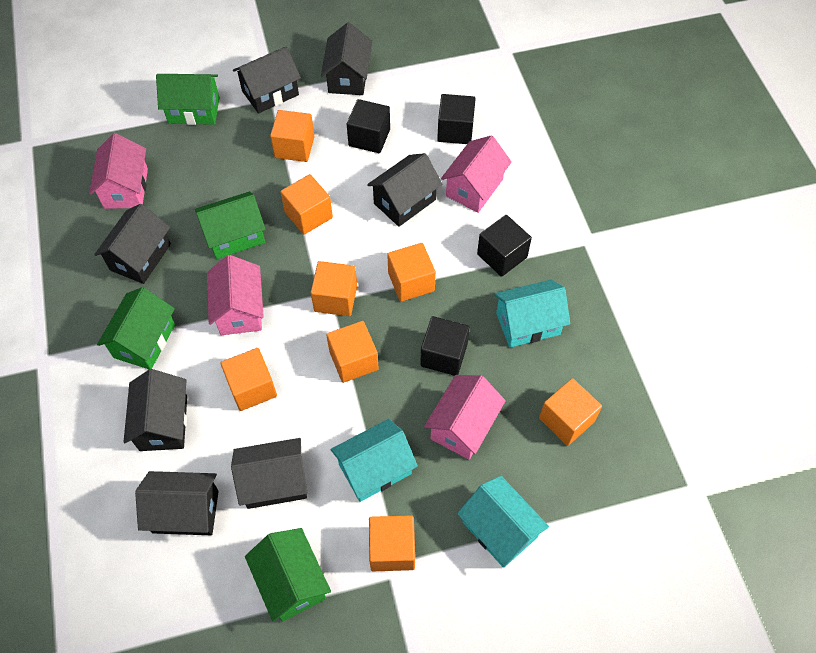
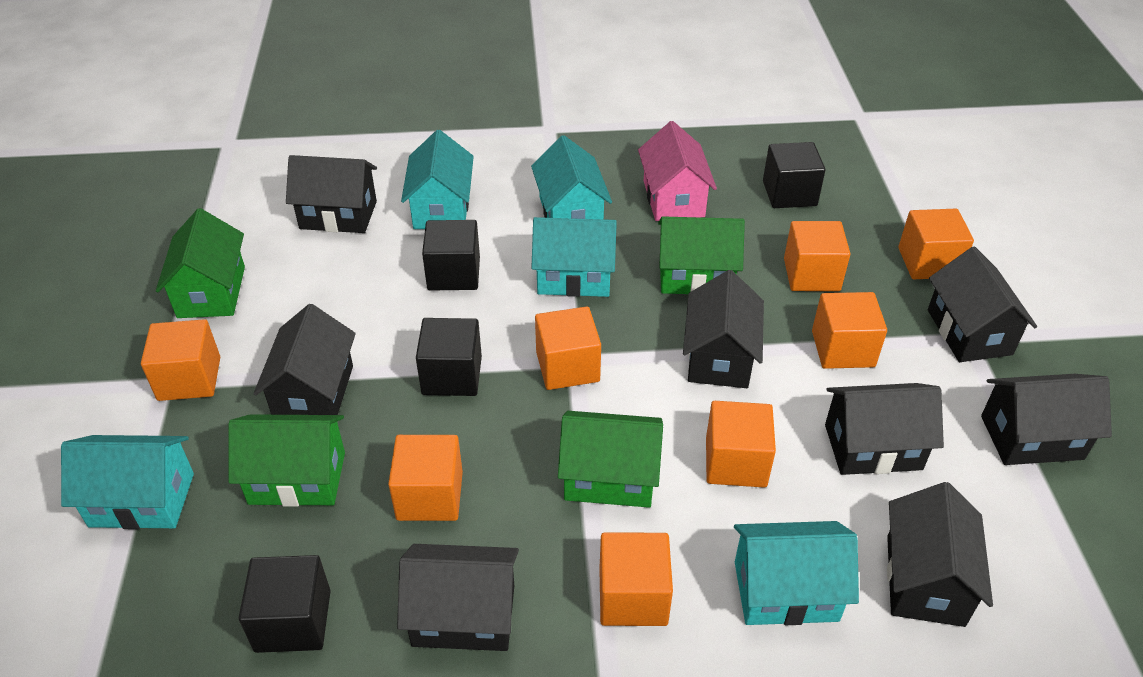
black house: 7 -> 8
pink house: 4 -> 1
turquoise house: 3 -> 5

